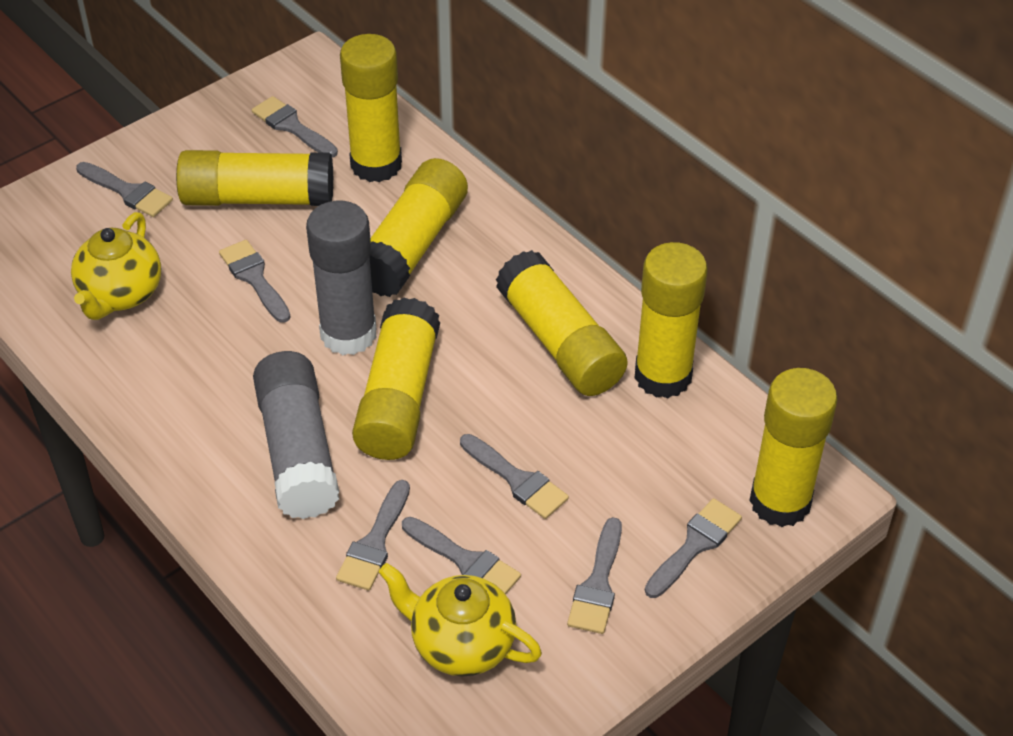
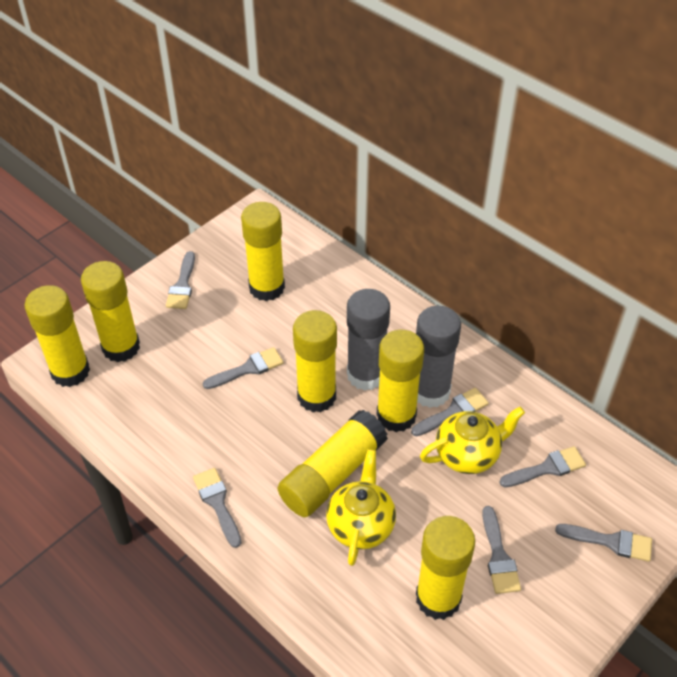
grey brush: 8 -> 7

